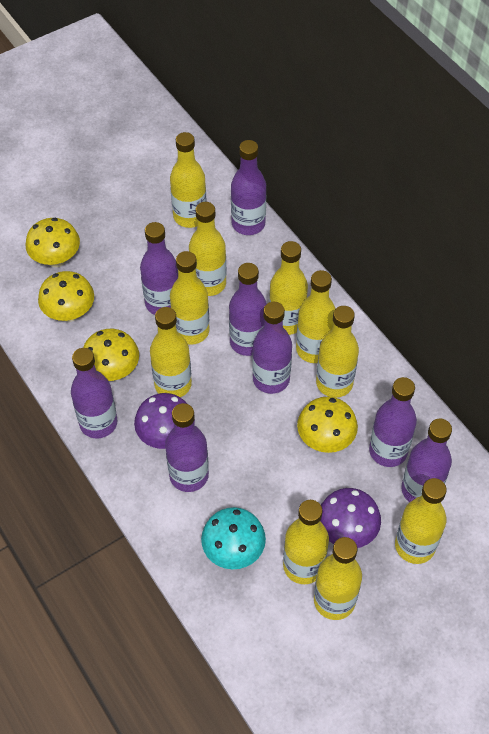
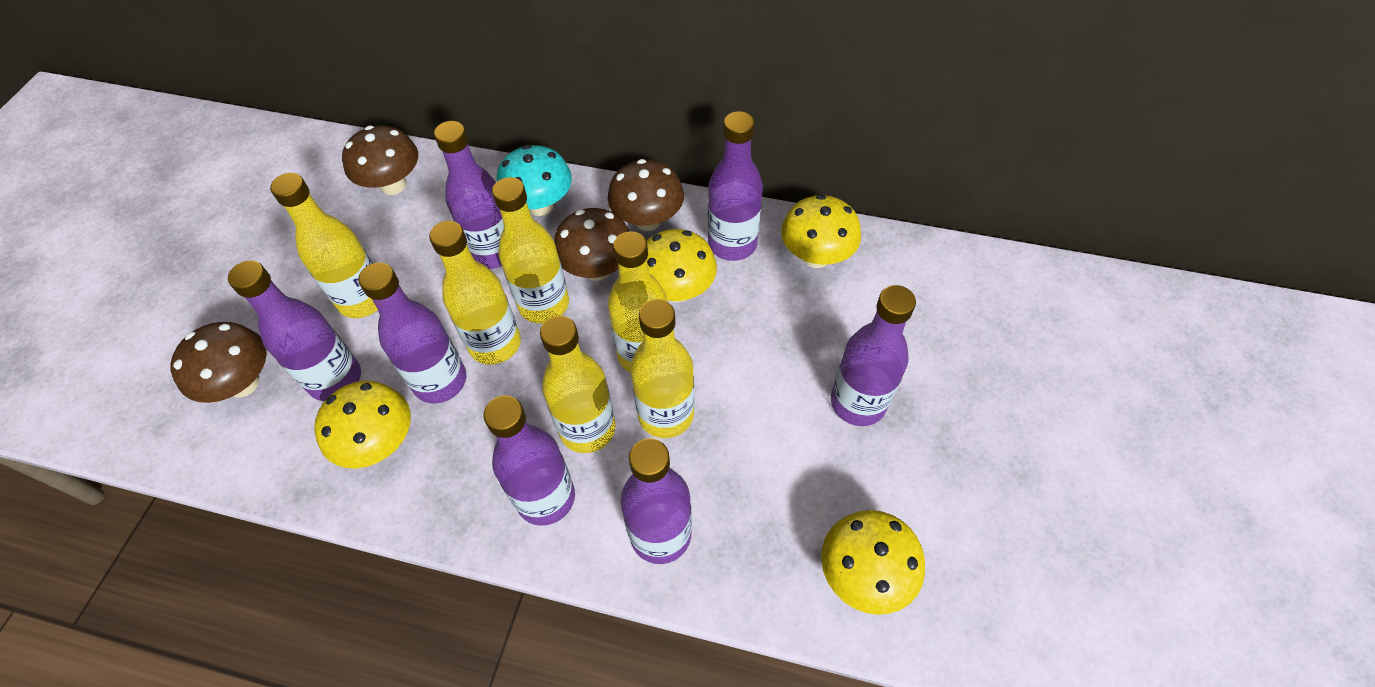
brown mushroom: 0 -> 4
purple bottle: 8 -> 7
purple mushroom: 2 -> 0
yellow bottle: 10 -> 6

